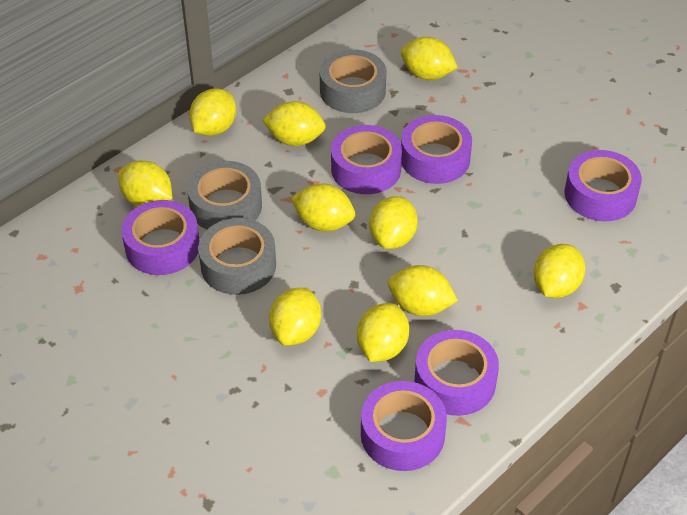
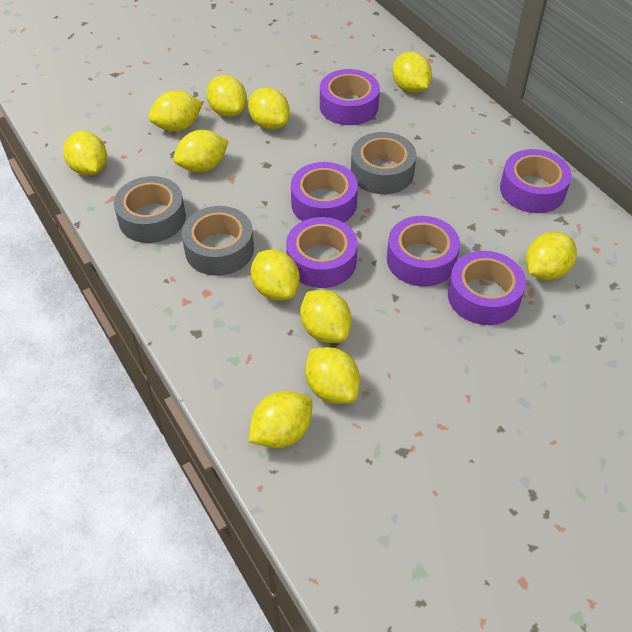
yellow lemon: 10 -> 11

